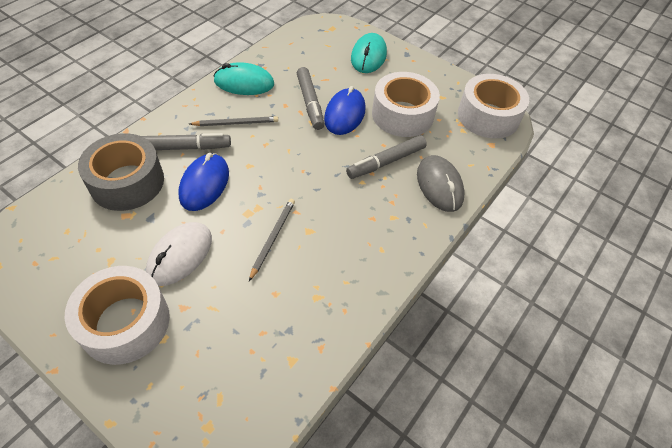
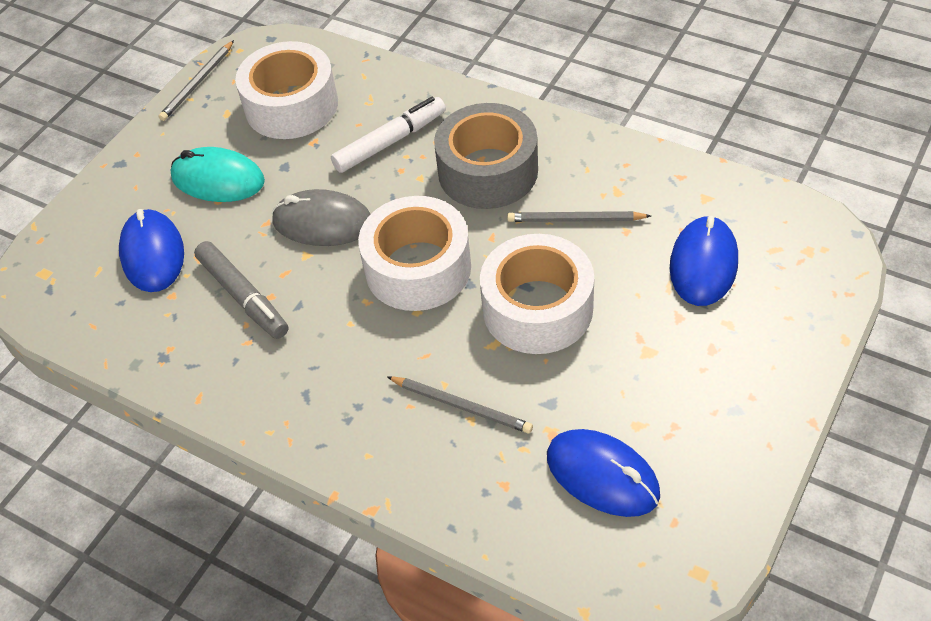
blue mouse: 2 -> 3
grey marker: 3 -> 1
grey pencil: 2 -> 3
turquoise mouse: 2 -> 1
white marker: 0 -> 1
white mouse: 1 -> 0

